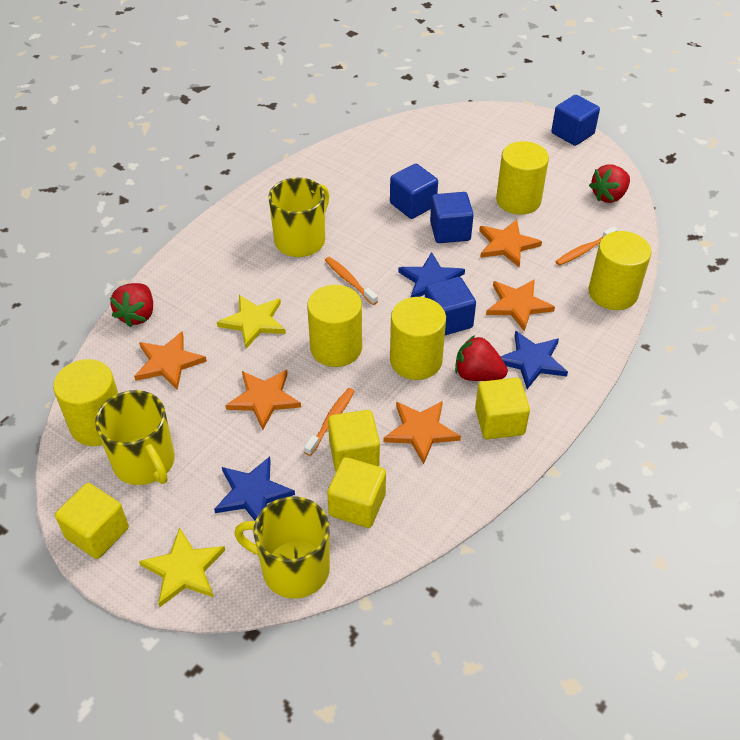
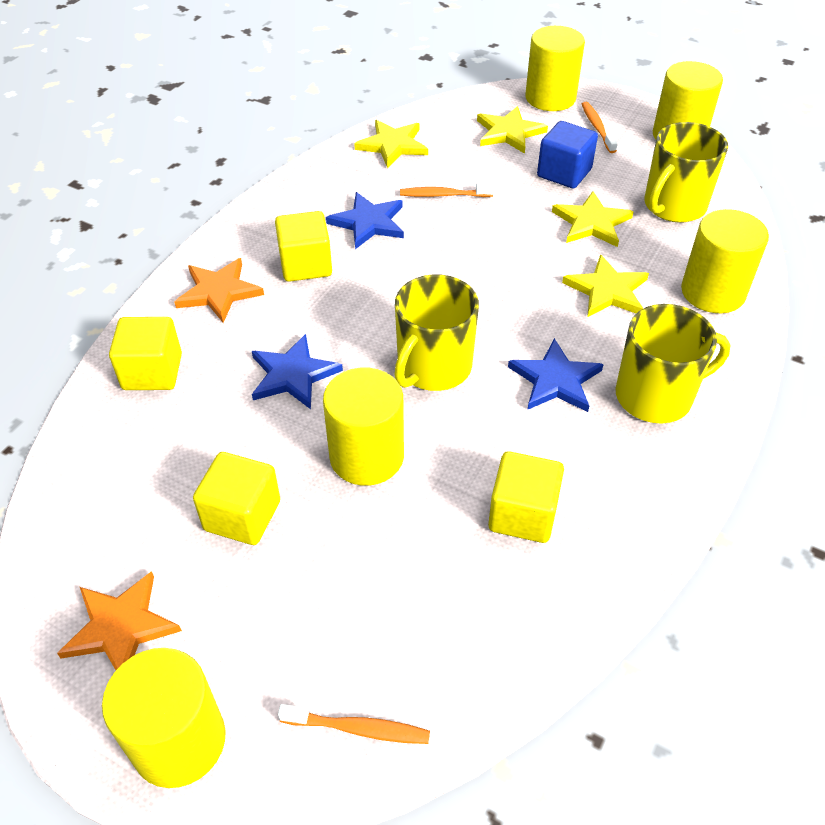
blue cube: 4 -> 1
orange star: 5 -> 2
red strawberry: 3 -> 0
yellow star: 2 -> 4

